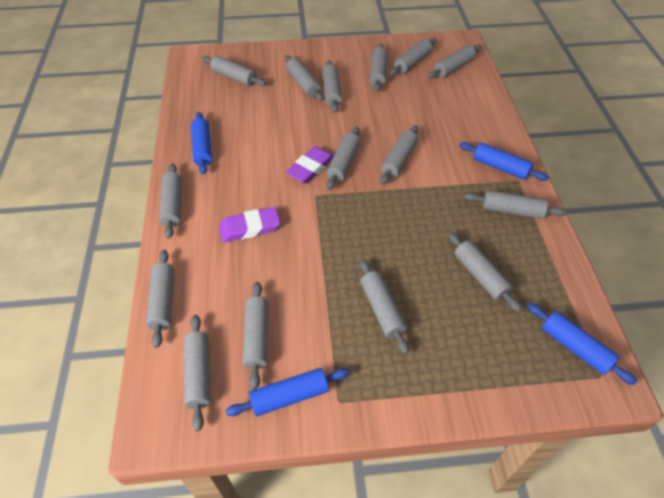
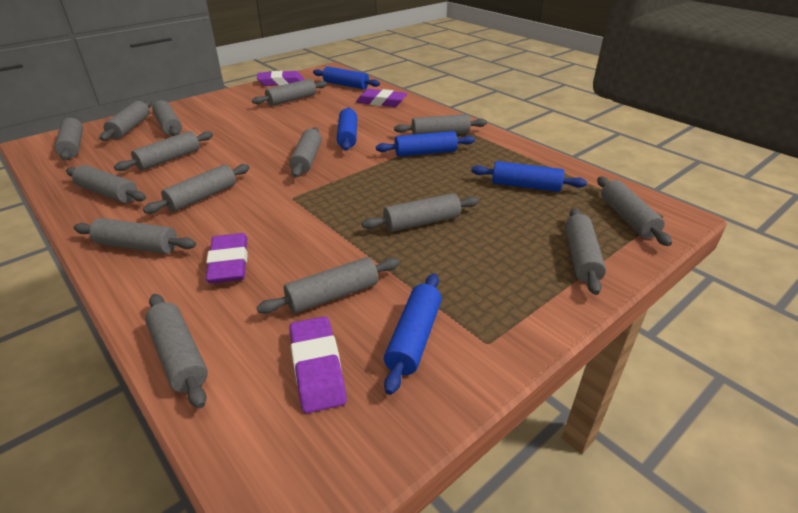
blue rolling pin: 4 -> 5
purple eraser: 2 -> 4

